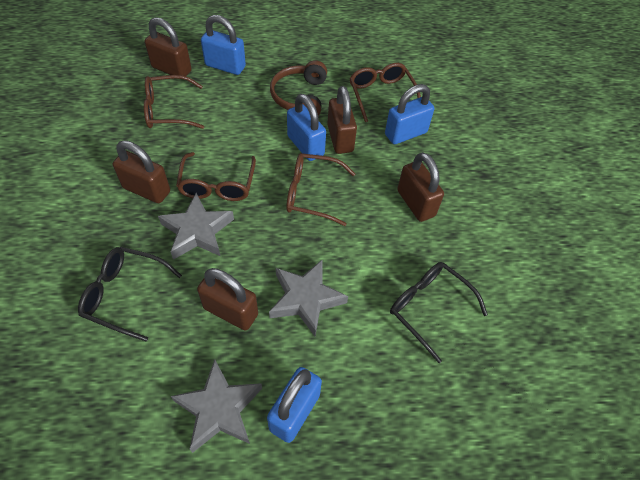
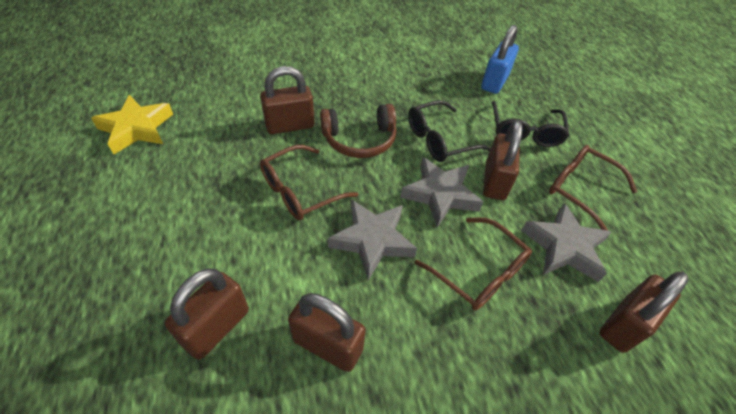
blue padlock: 4 -> 1
brown glasses: 4 -> 3
yellow star: 0 -> 1

